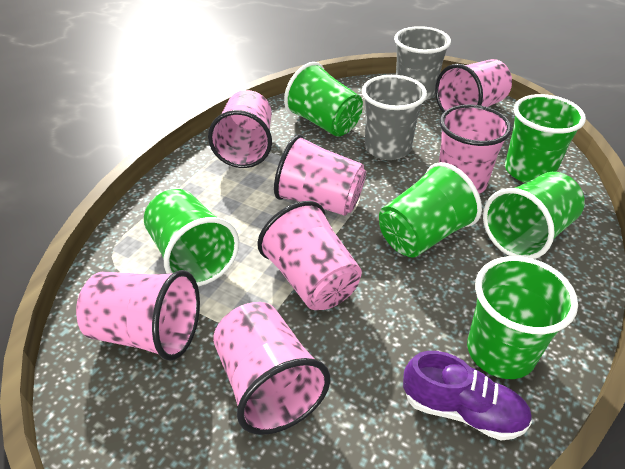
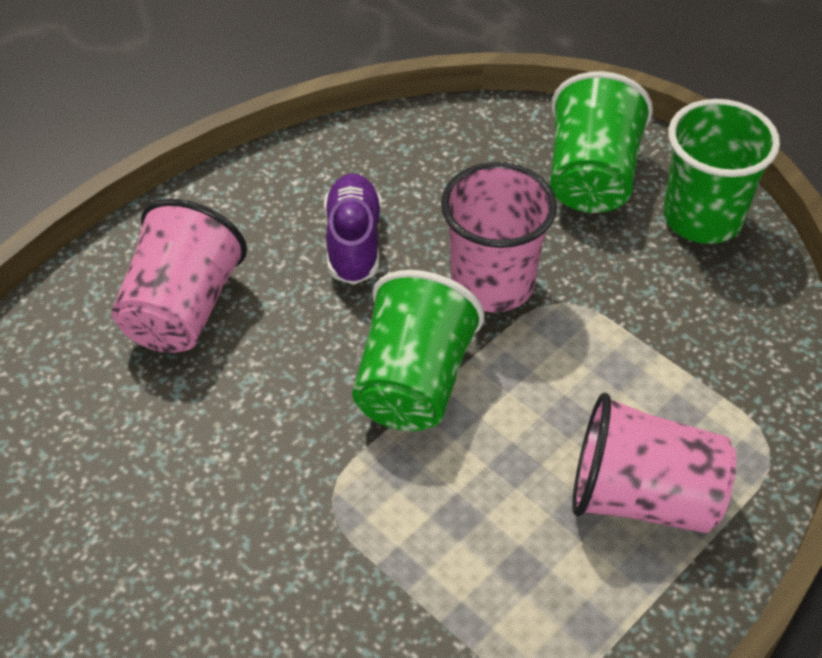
green cup: 6 -> 3
grey cup: 2 -> 0
pink cup: 7 -> 3

